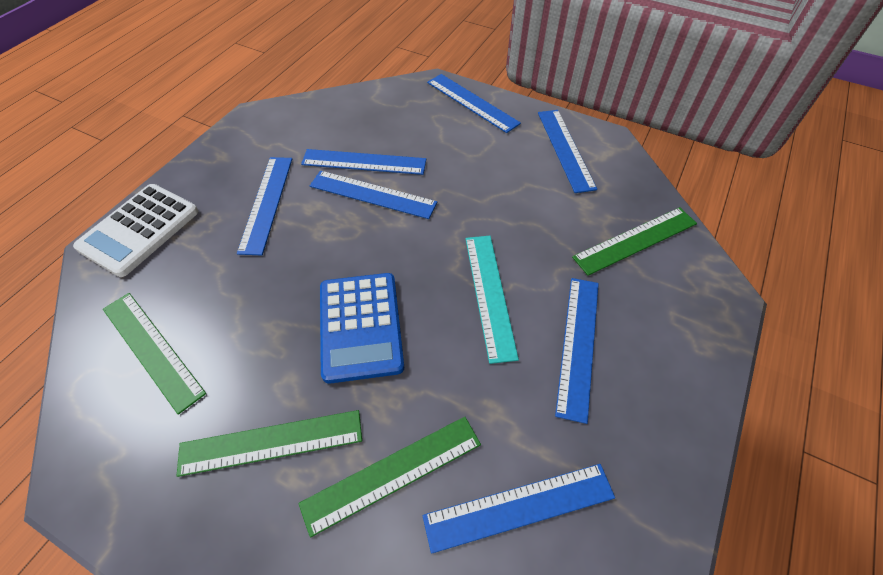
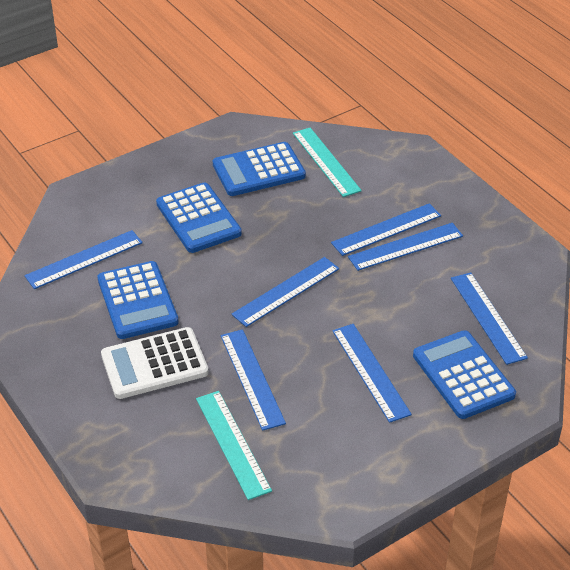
blue calculator: 1 -> 4
green ruler: 4 -> 0
turquoise ruler: 1 -> 2

